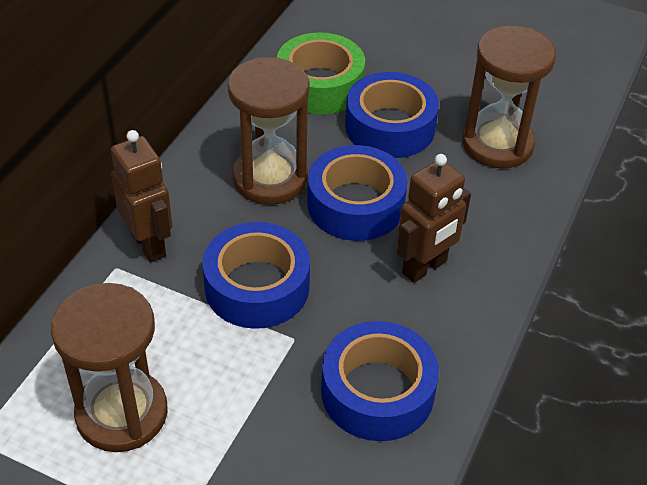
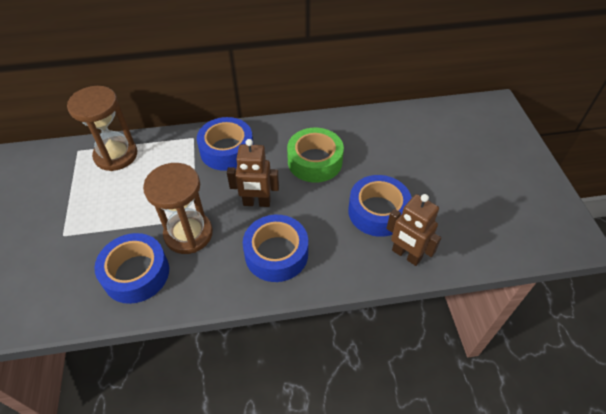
brown hourglass: 3 -> 2

